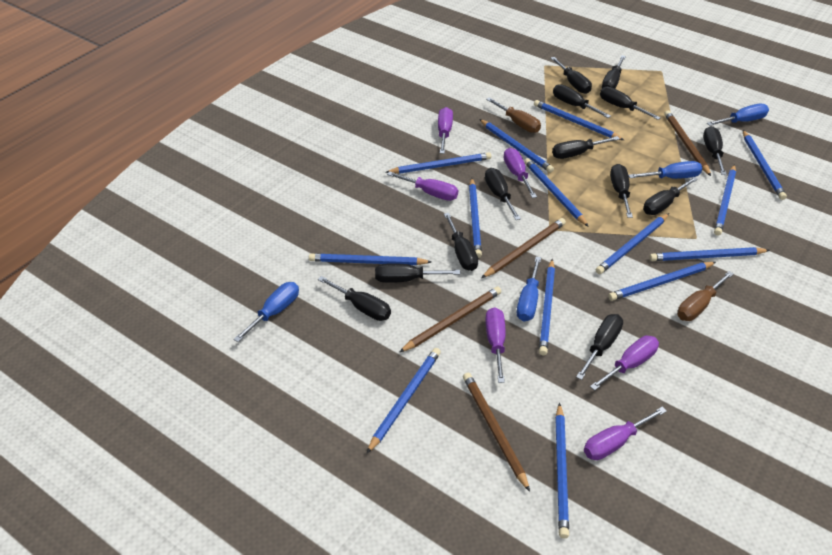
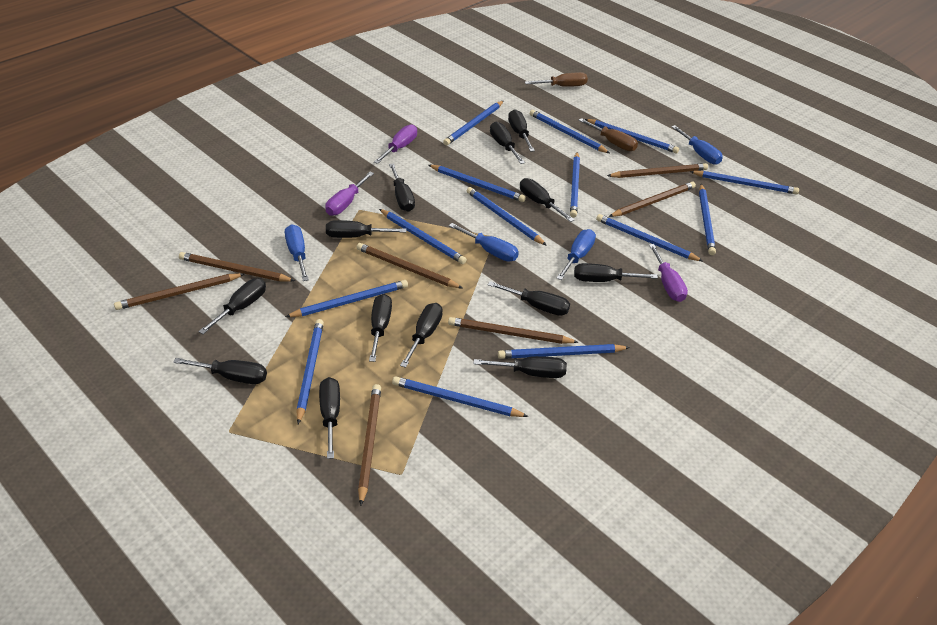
brown pencil: 4 -> 7
purple screwdriver: 6 -> 3

